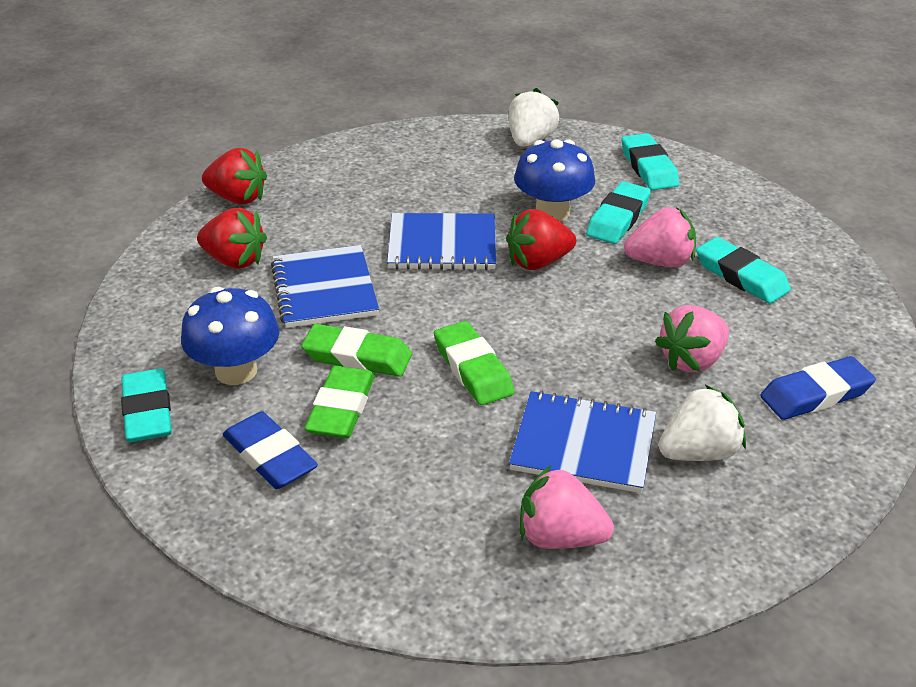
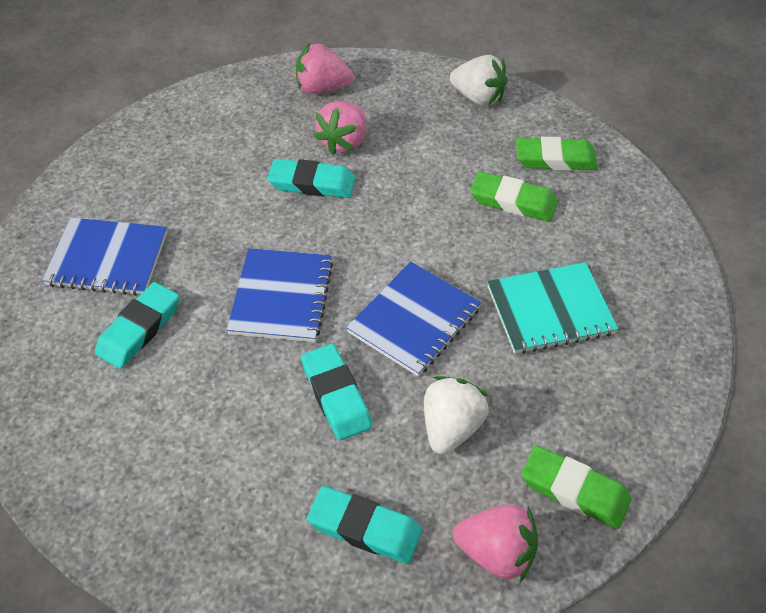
blue eraser: 2 -> 0
blue mushroom: 2 -> 0
red strawberry: 3 -> 0
turquoise notebook: 0 -> 1

